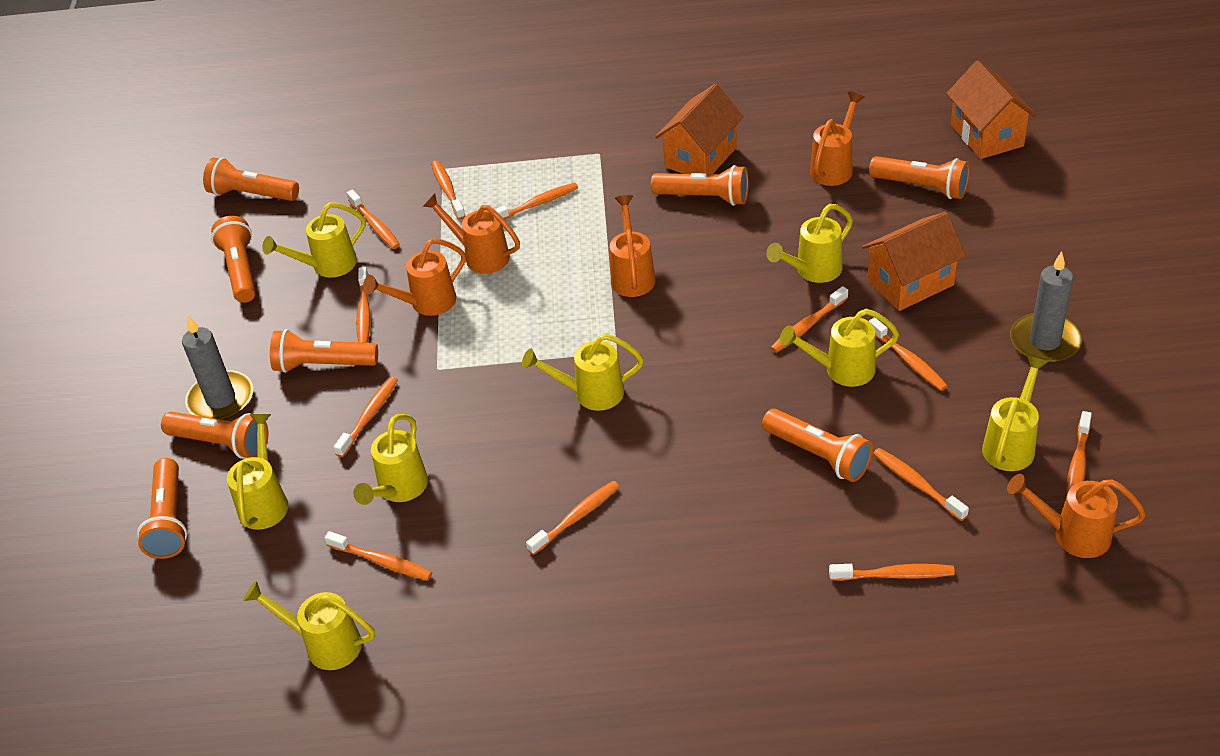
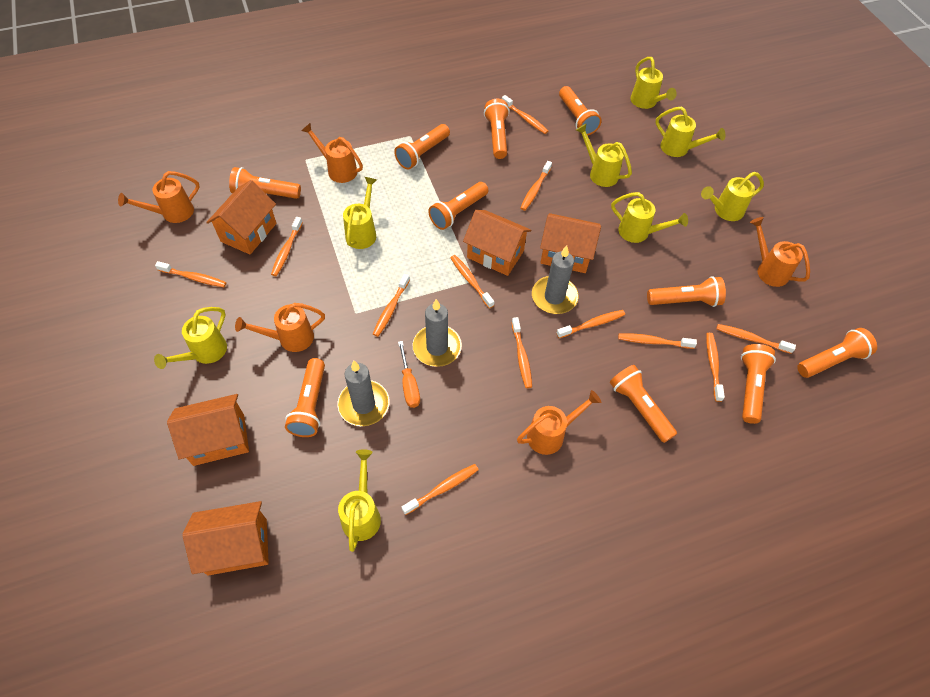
grey candle: 2 -> 3
orange flashlight: 8 -> 10
orange house: 3 -> 5
orange screwdriver: 0 -> 1

